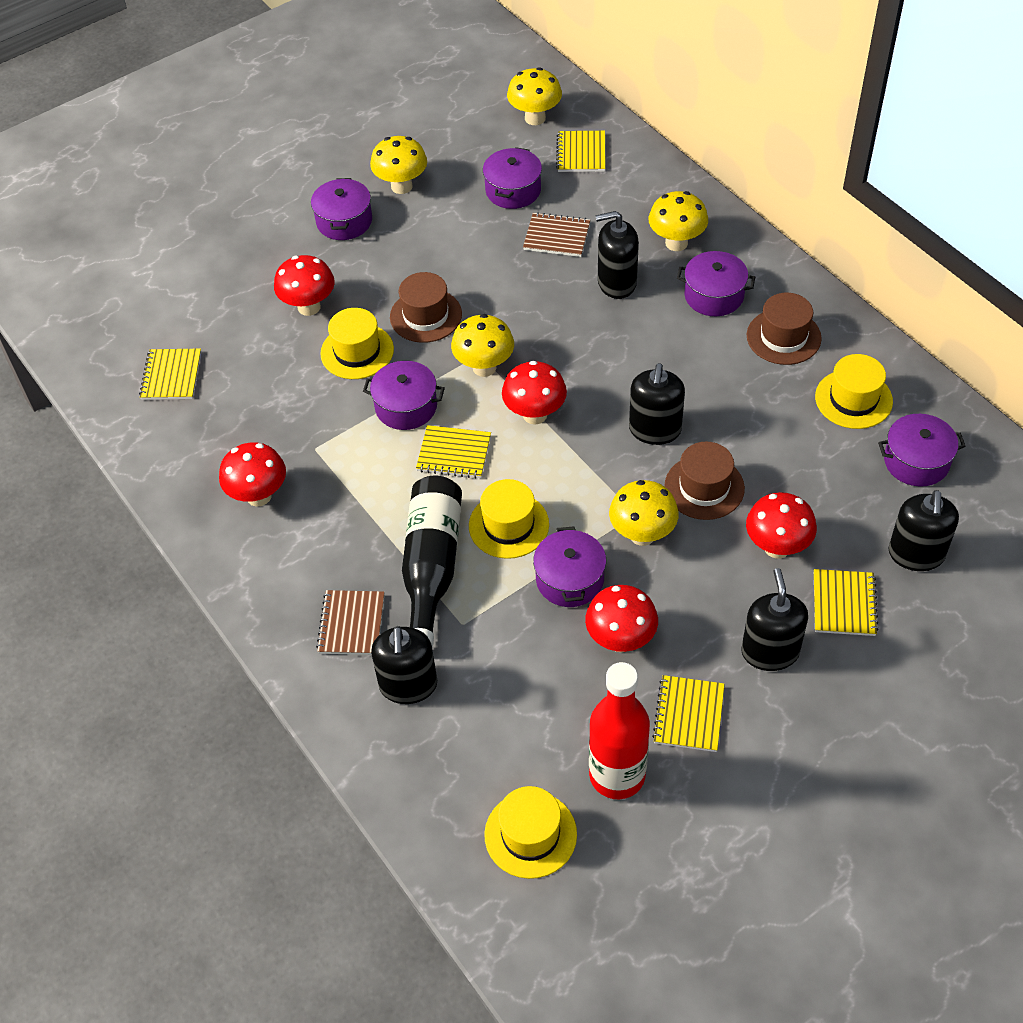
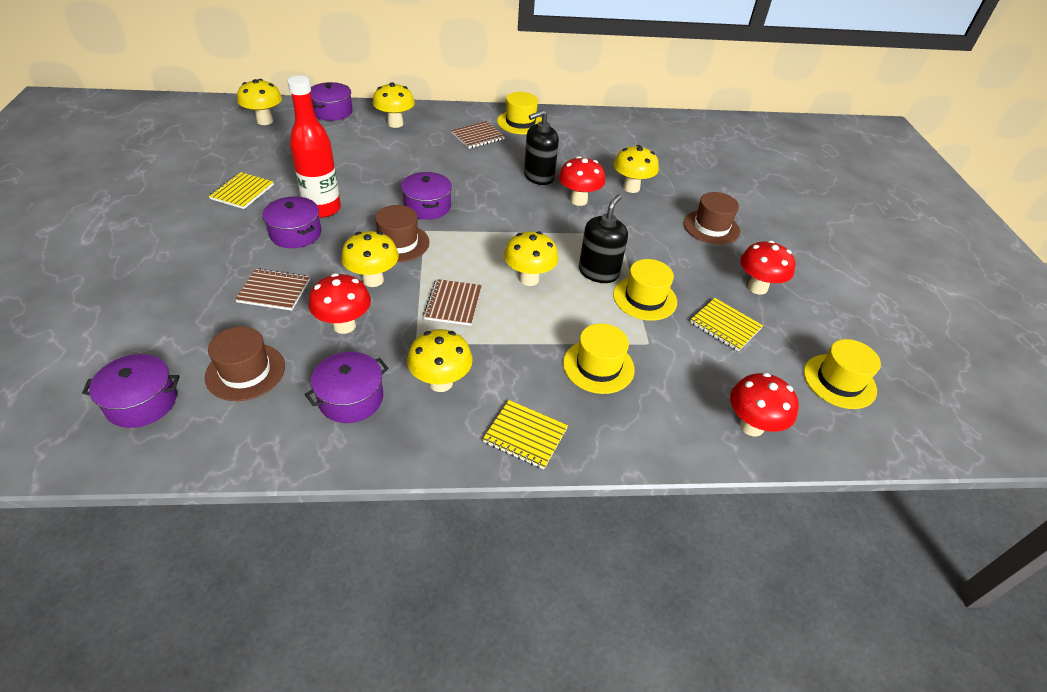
black bottle: 1 -> 0
black soap dispenser: 5 -> 2
brown notebook: 2 -> 3
purple pot: 6 -> 5
red mushroom: 5 -> 4
yellow mushroom: 5 -> 6
yellow notebook: 5 -> 3

